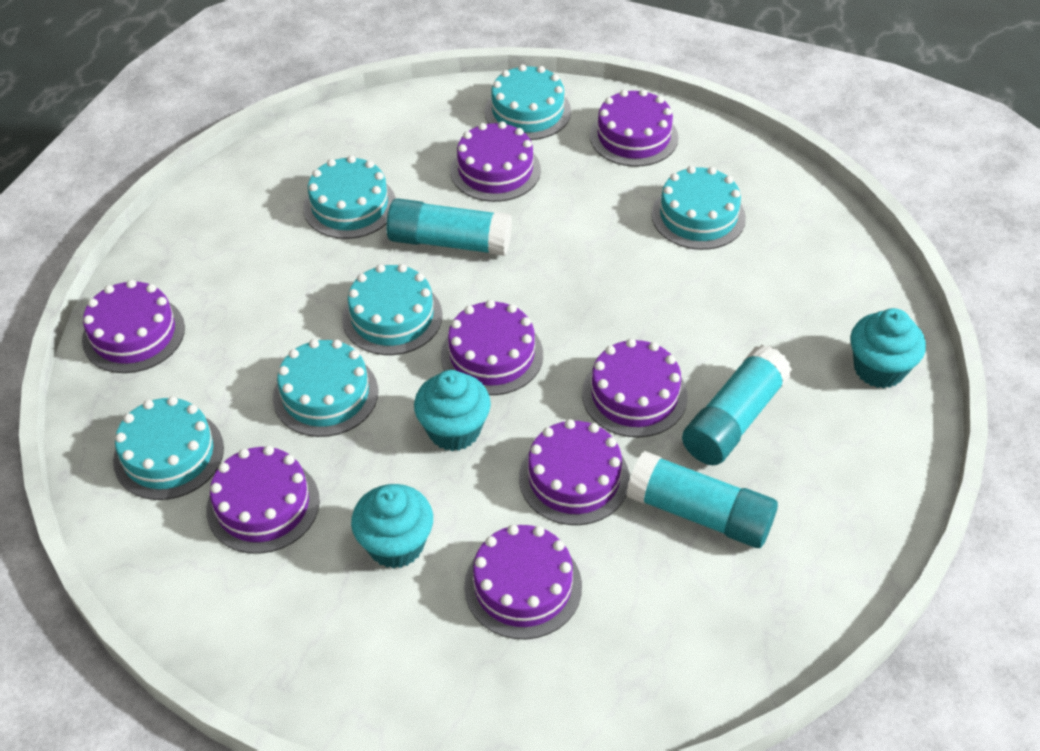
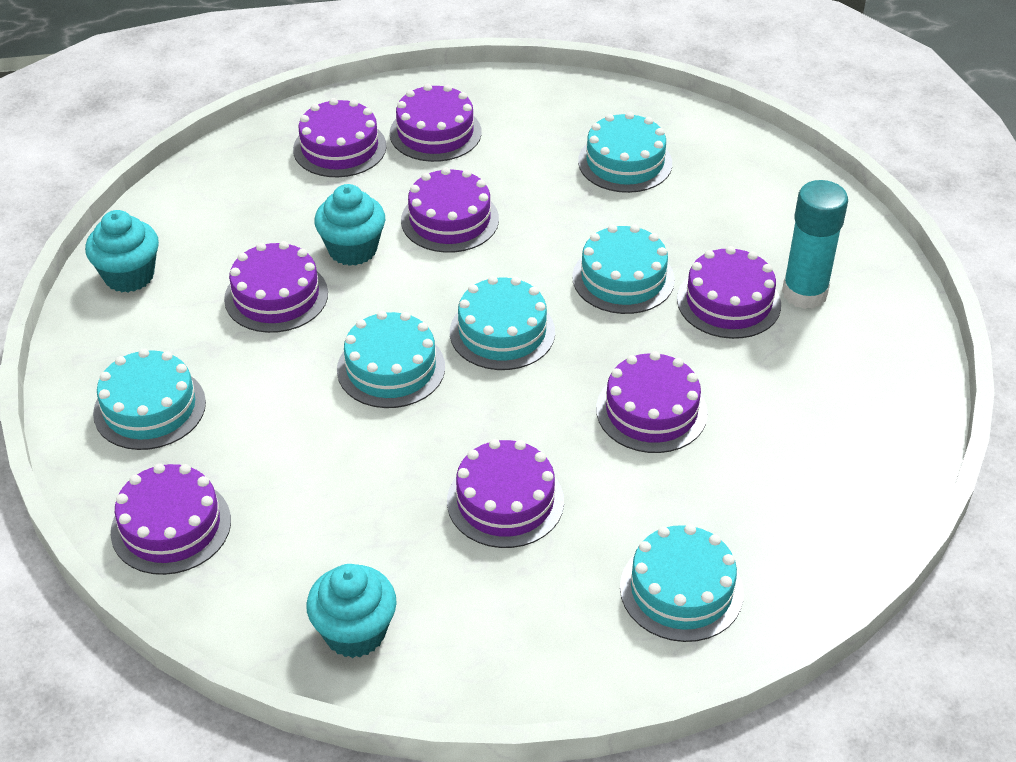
turquoise glue stick: 3 -> 1

